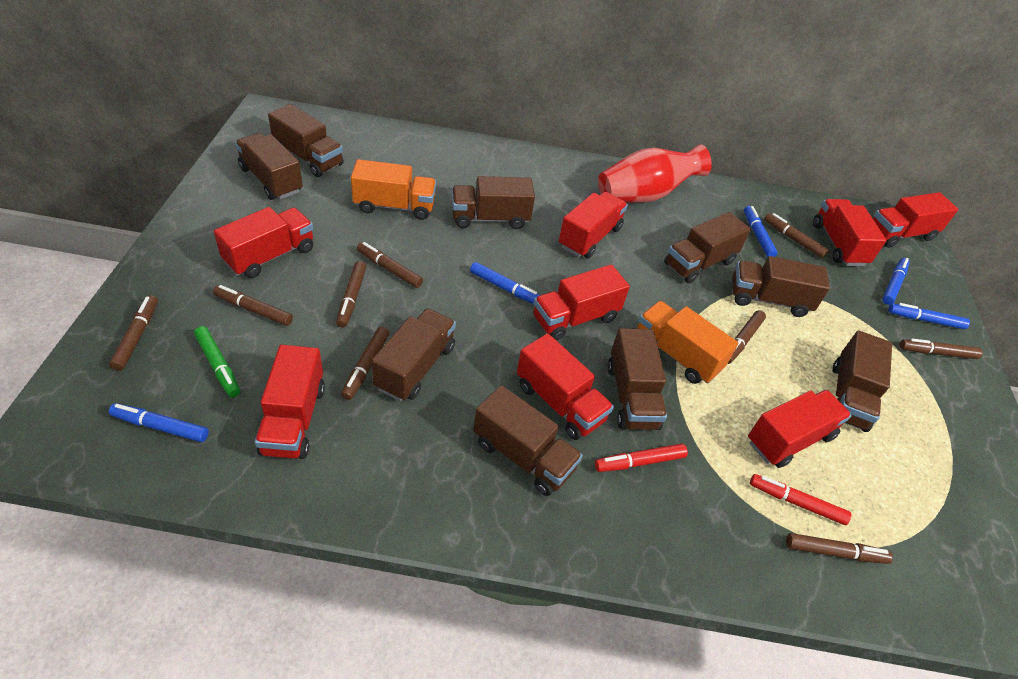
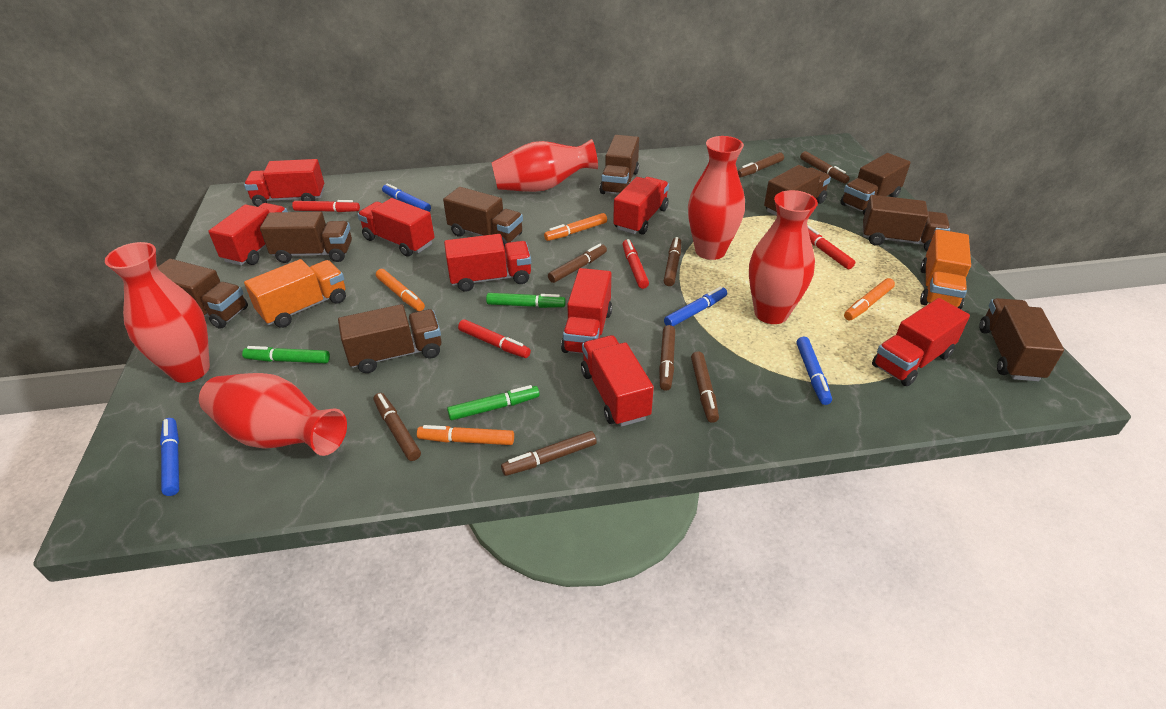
blue marker: 5 -> 4
brown marker: 9 -> 8
green marker: 1 -> 3
orange marker: 0 -> 4
red marker: 2 -> 4
red vase: 1 -> 5

